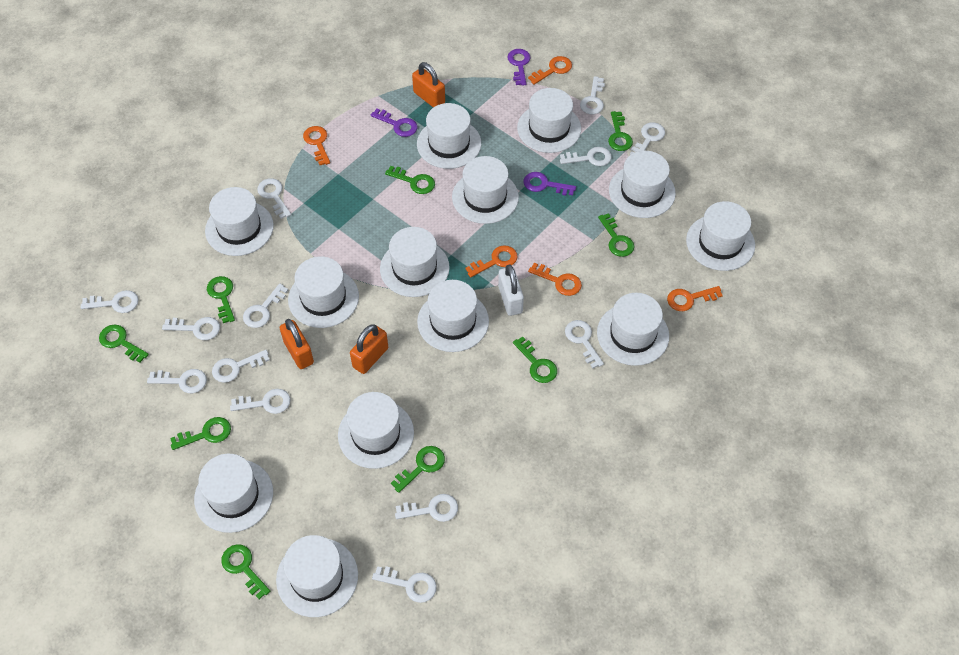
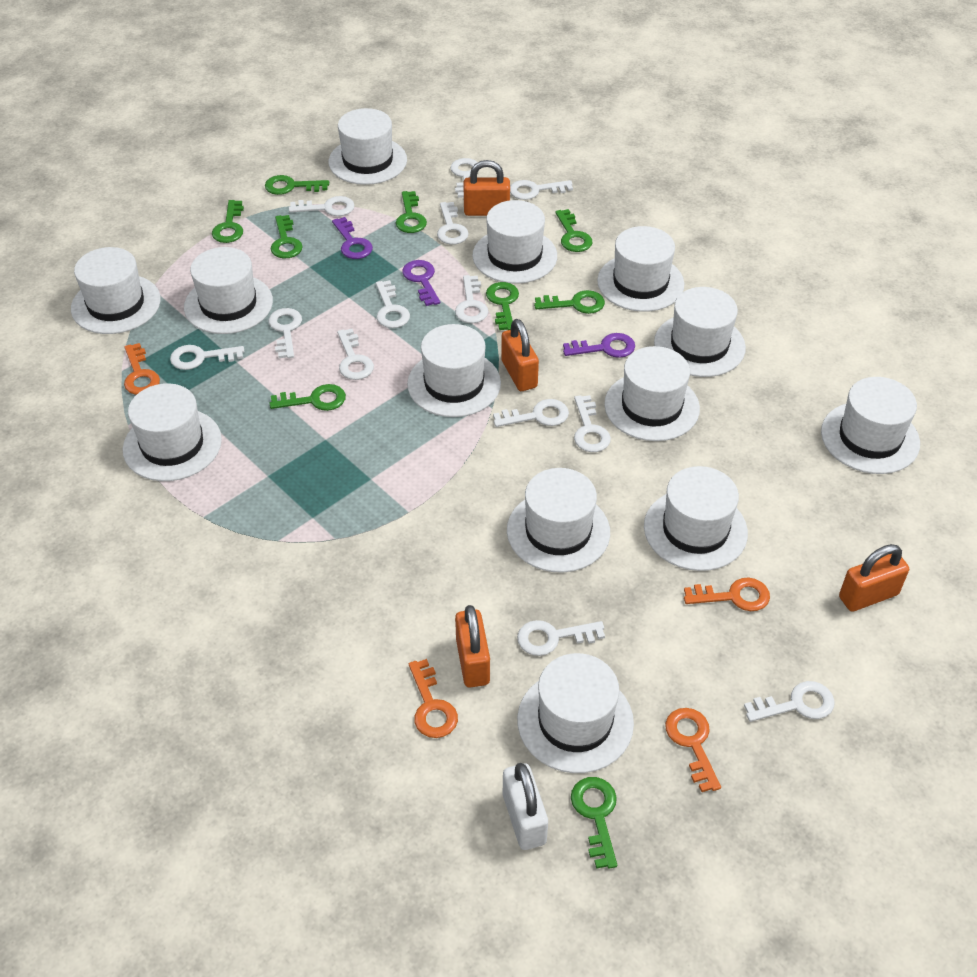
orange key: 5 -> 4
orange padlock: 3 -> 4

